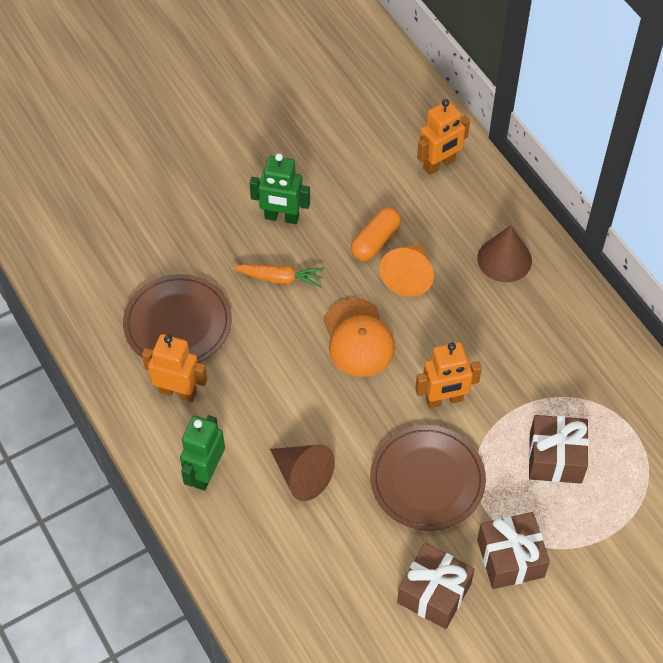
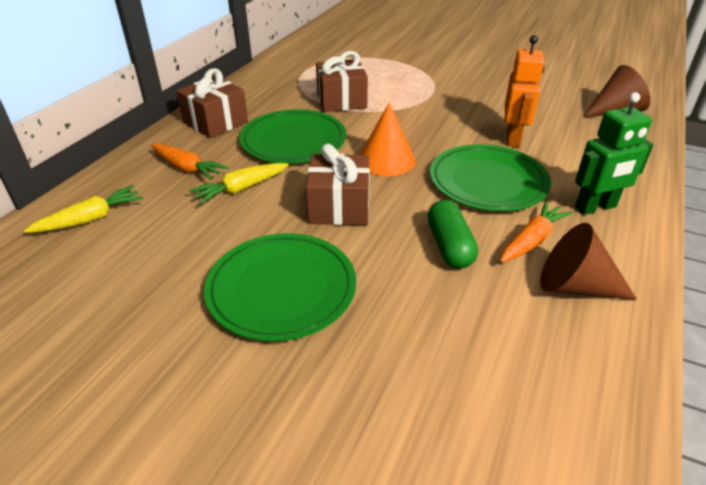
brown plate: 2 -> 0
green capsule: 0 -> 1
green plate: 0 -> 3
green robot: 2 -> 1
orange cap: 1 -> 0
orange capsule: 1 -> 0
orange carrot: 1 -> 2
orange robot: 3 -> 1
yellow carrot: 0 -> 2

